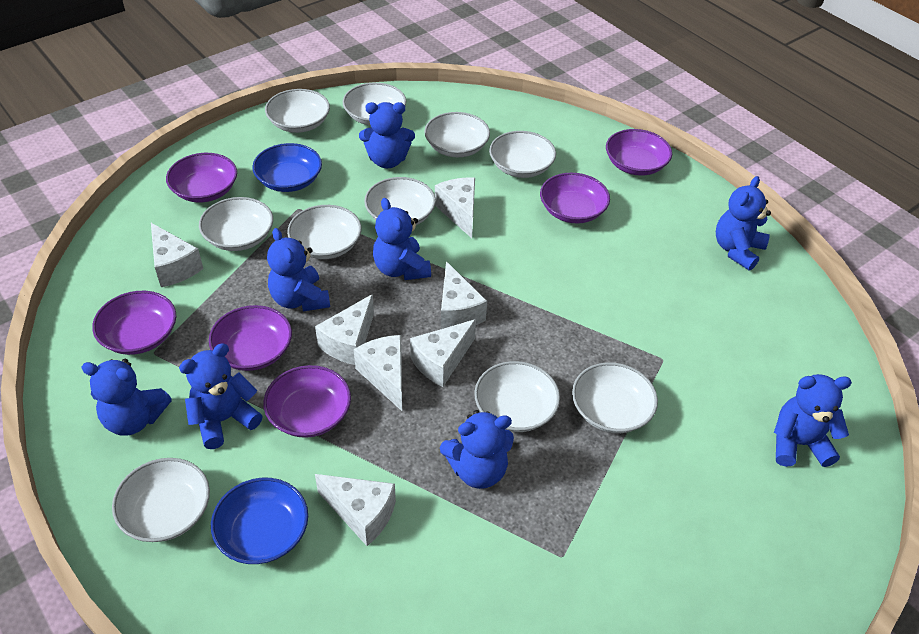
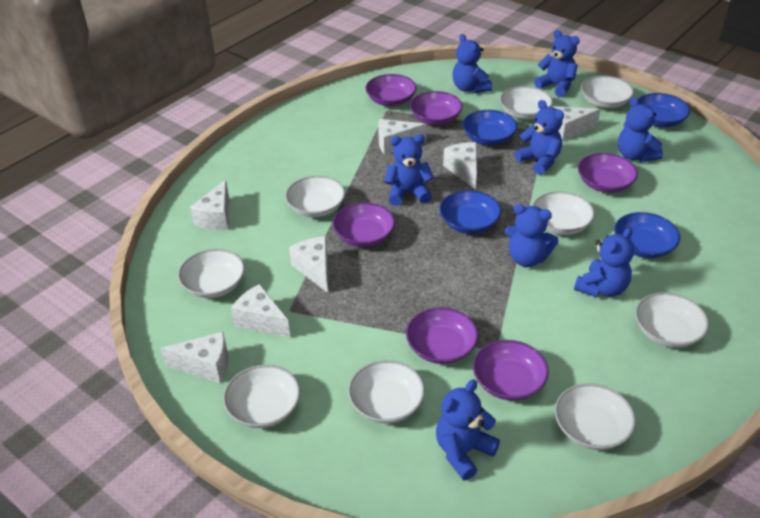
blue bowl: 2 -> 4
white bowl: 10 -> 9

